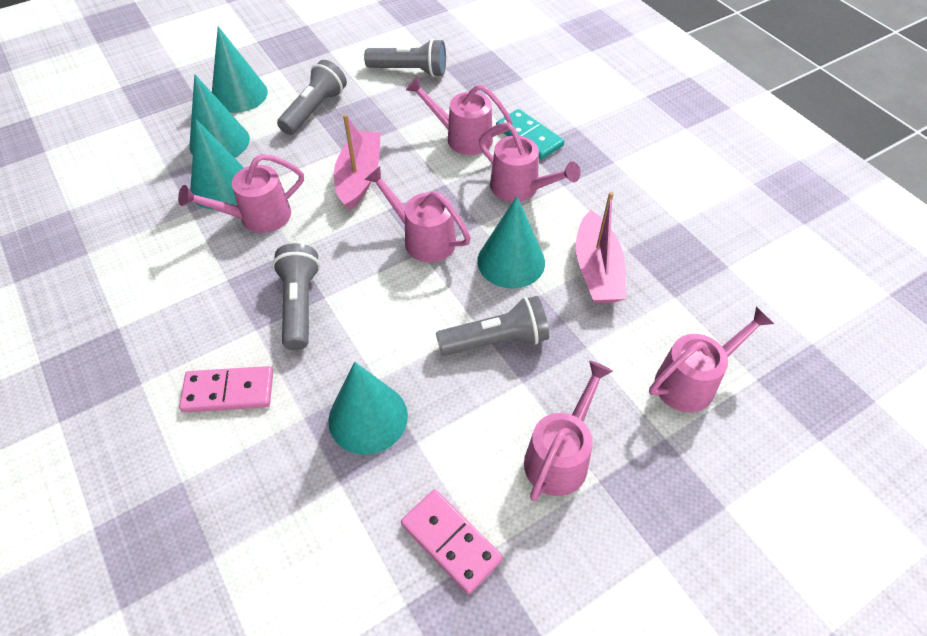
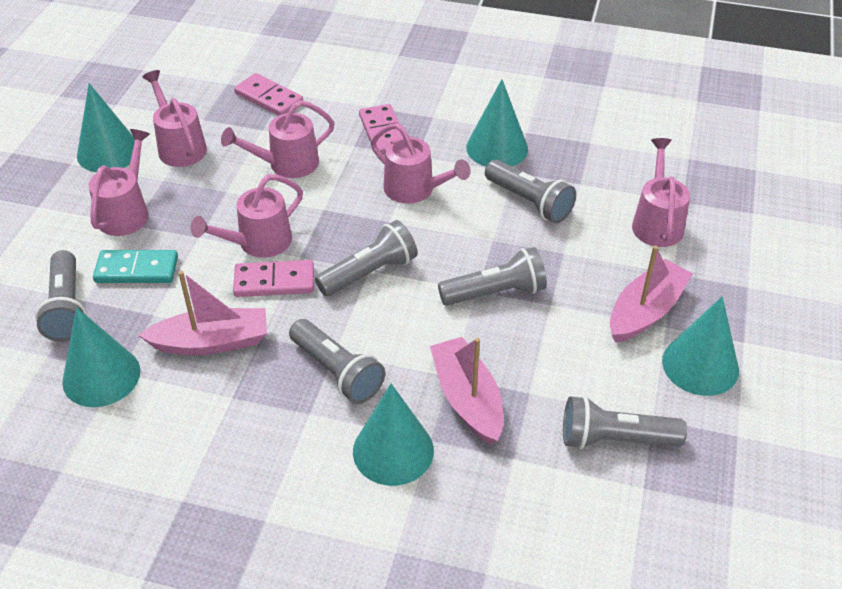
grey flashlight: 4 -> 6
pink boat: 2 -> 3
pink domino: 2 -> 3

